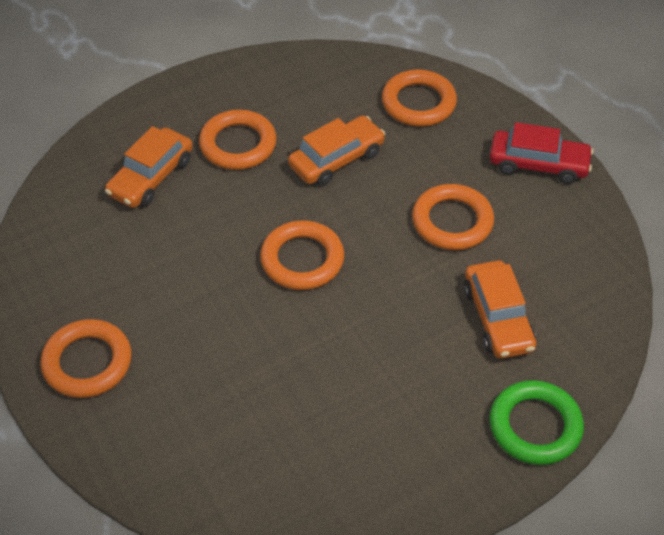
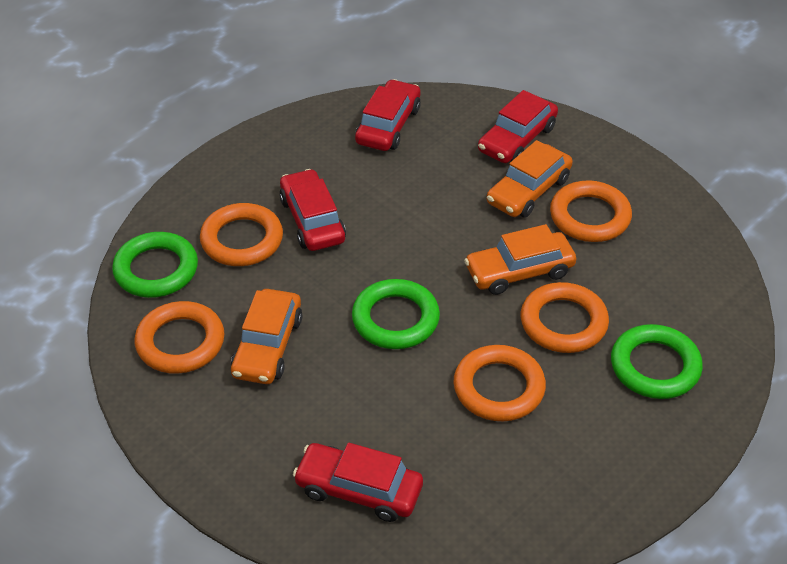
green ring: 1 -> 3
red car: 1 -> 4

